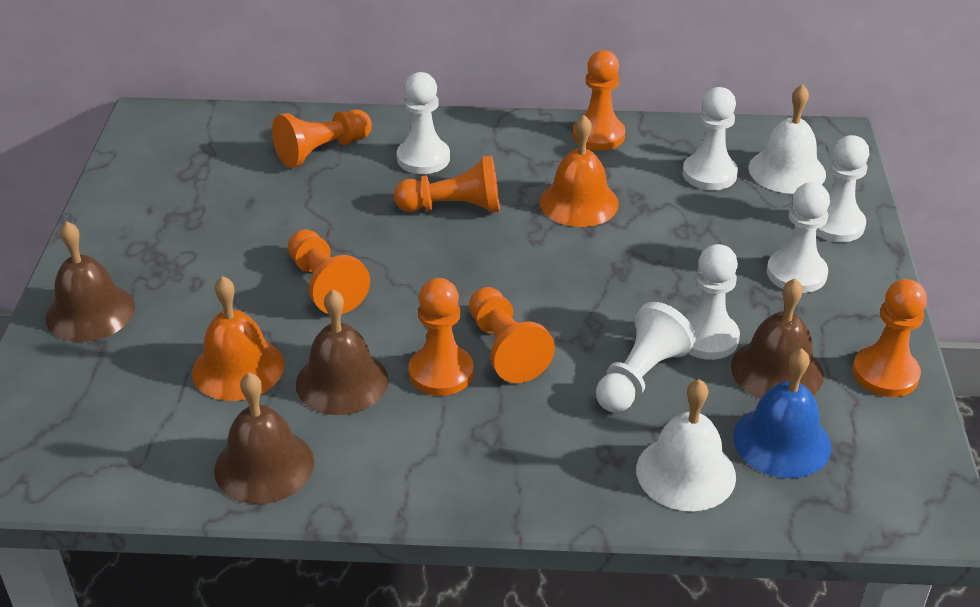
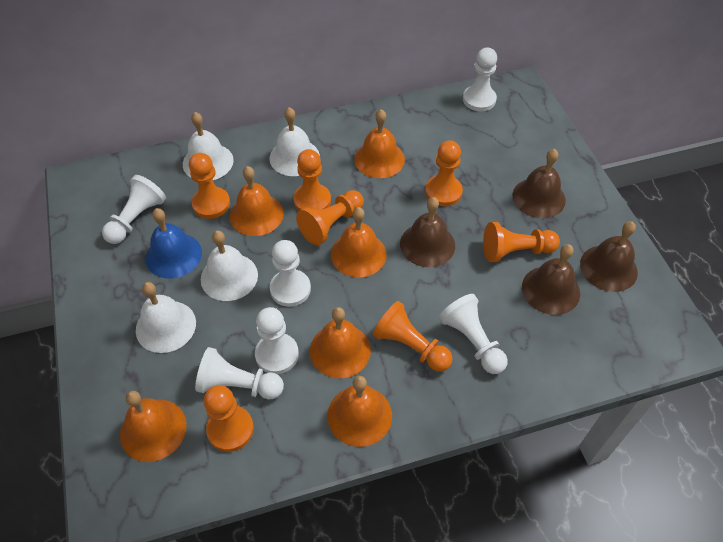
orange bell: 2 -> 6
white bell: 2 -> 4

